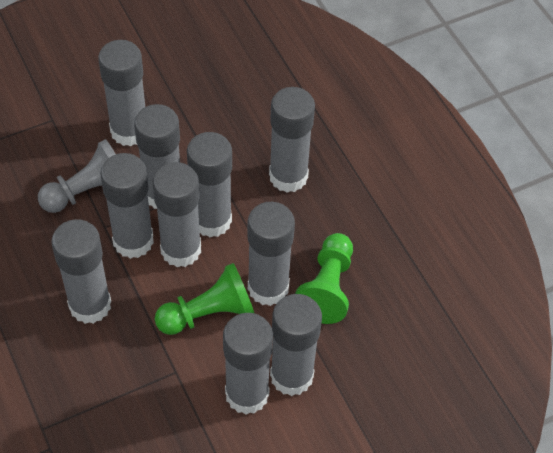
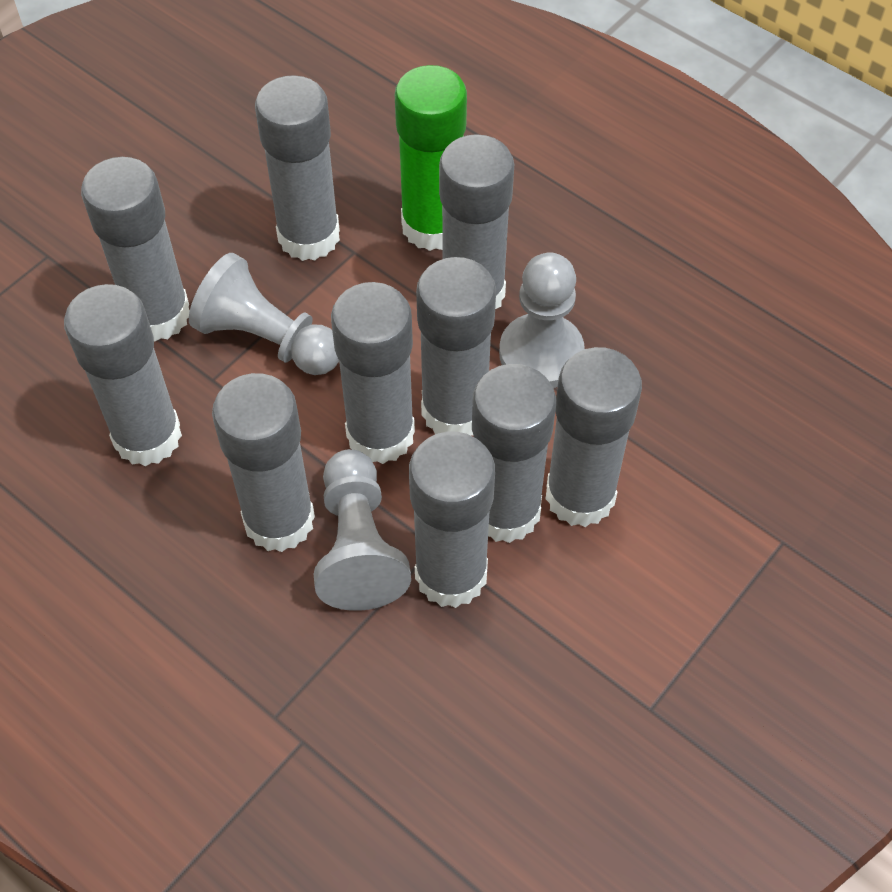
green glue stick: 0 -> 1
green pawn: 2 -> 0
grey pawn: 1 -> 3

